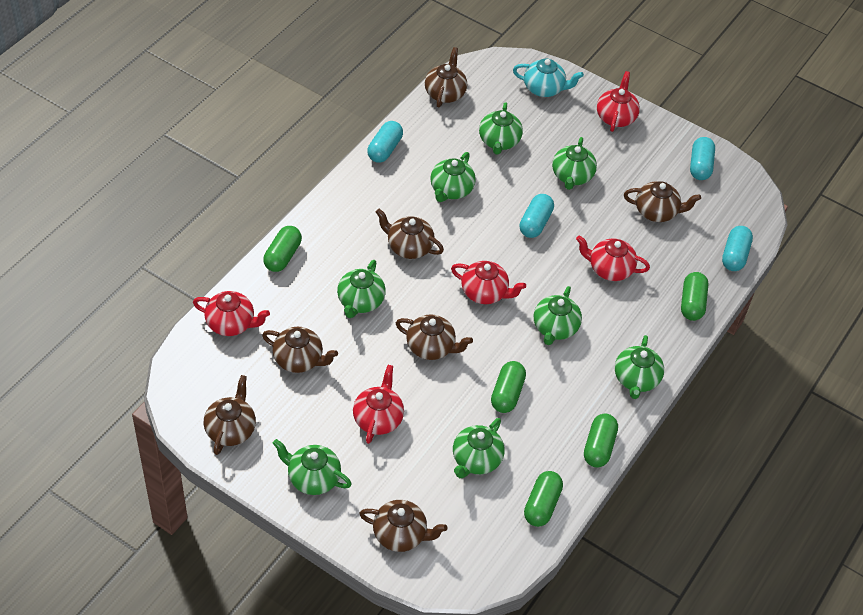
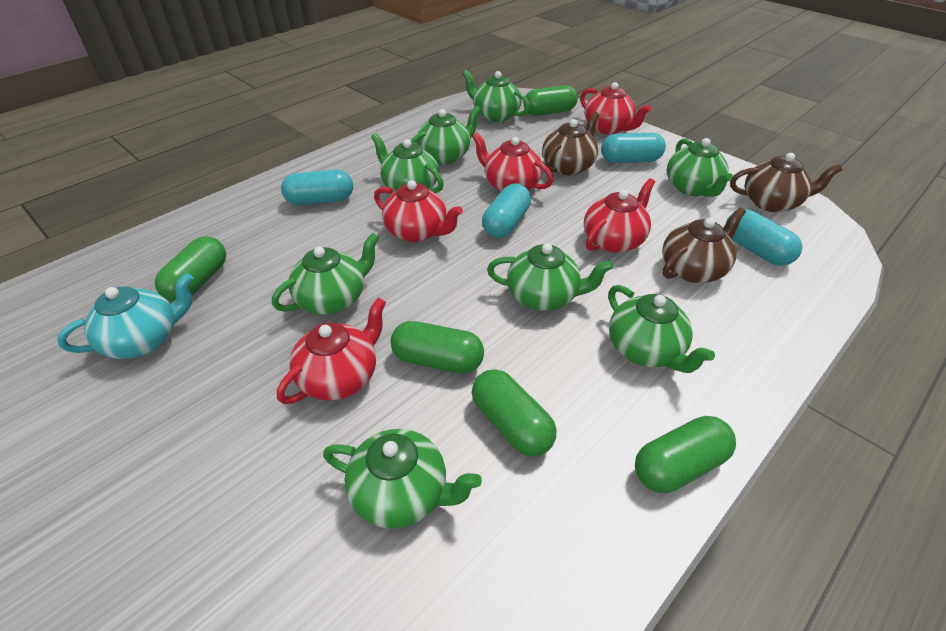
brown teapot: 7 -> 3

